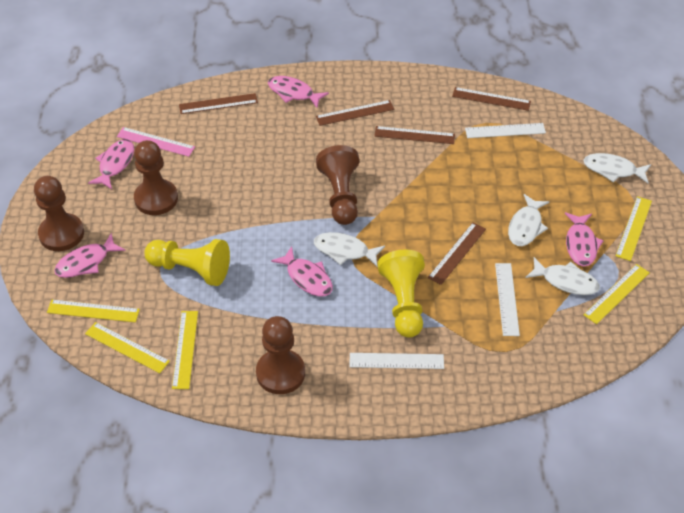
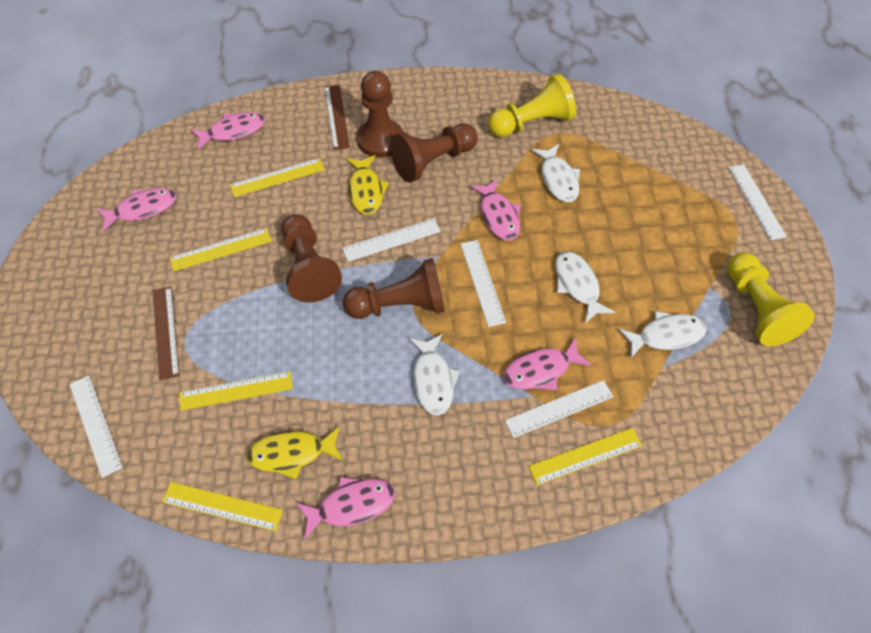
brown ruler: 5 -> 2
pink ruler: 1 -> 0
white ruler: 3 -> 5
yellow fish: 0 -> 2

